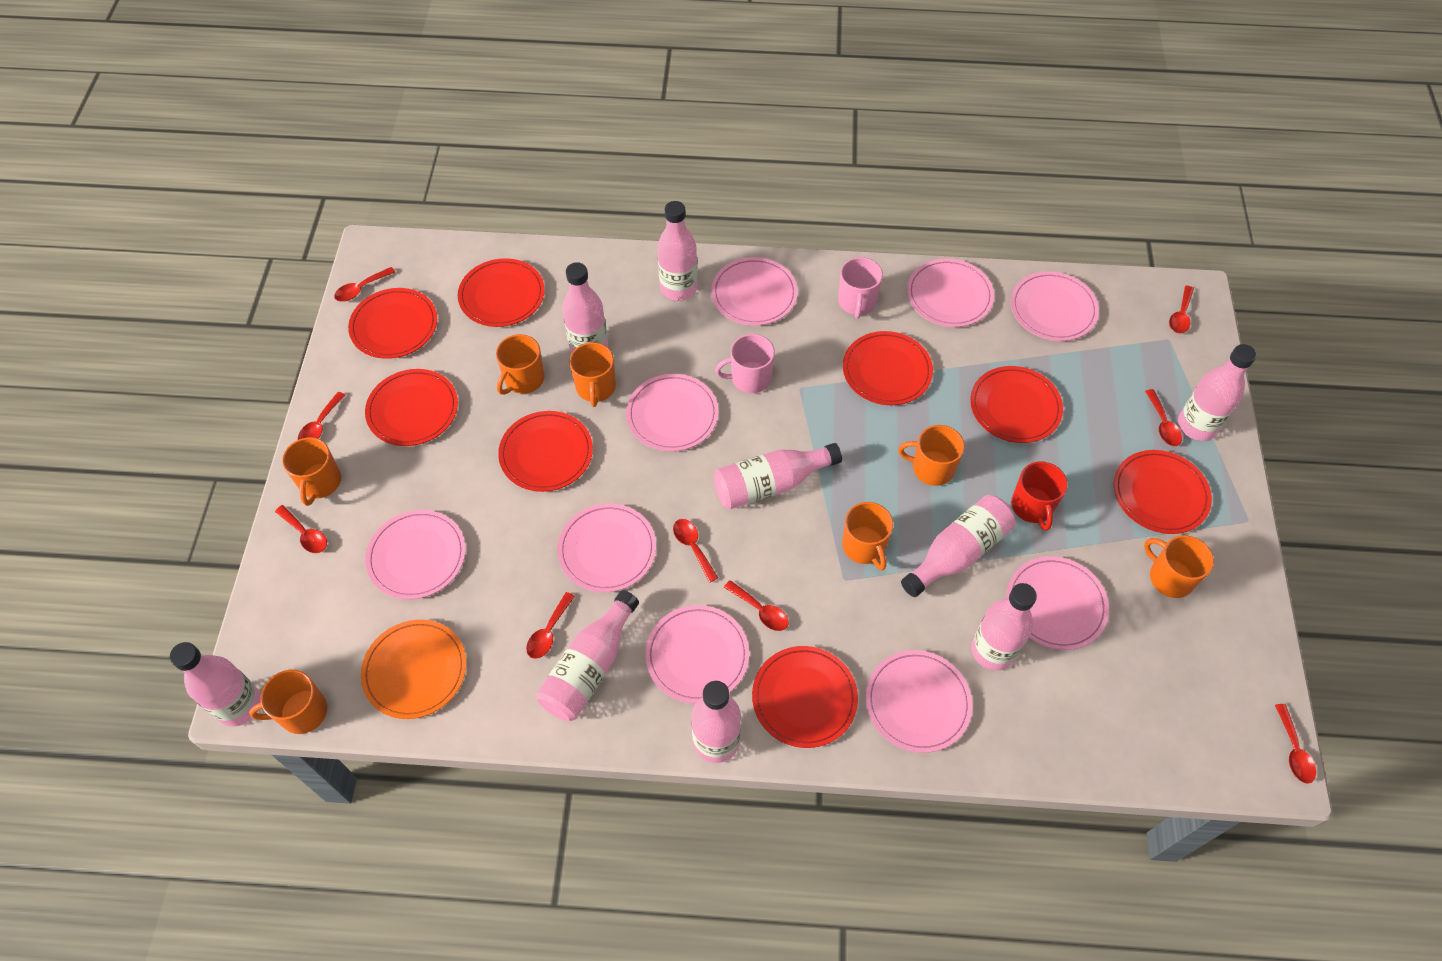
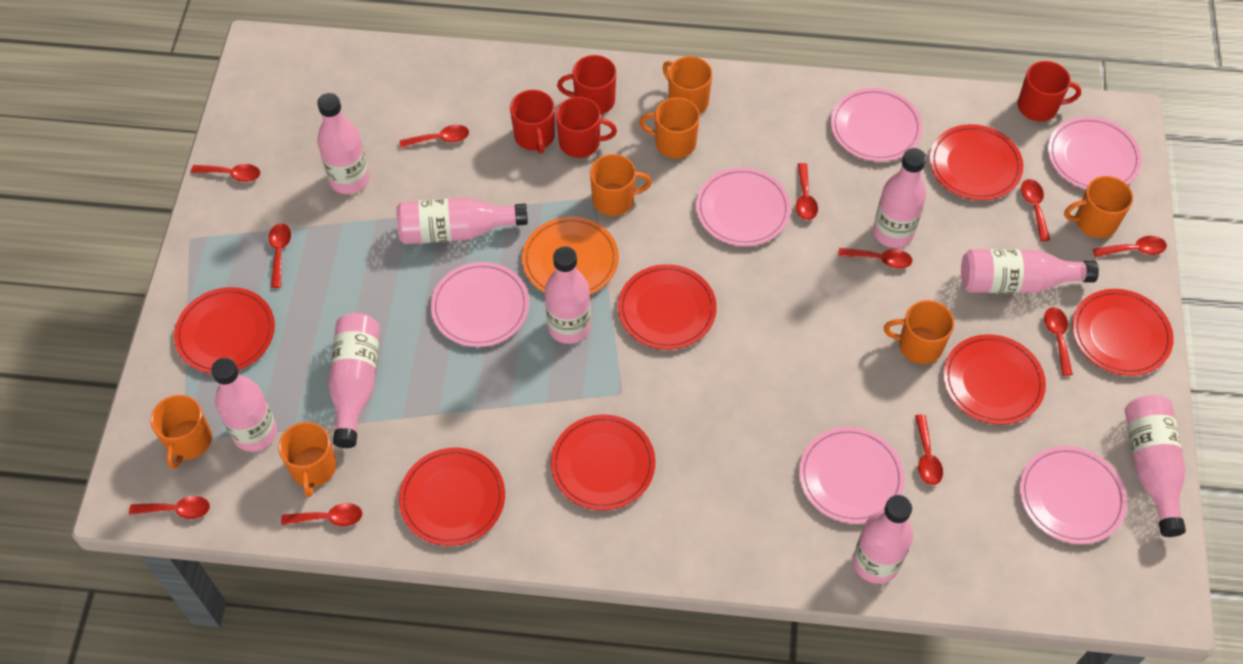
pink mug: 2 -> 0
pink plate: 9 -> 6
red mug: 1 -> 4
red plate: 8 -> 7
red spoon: 9 -> 11

